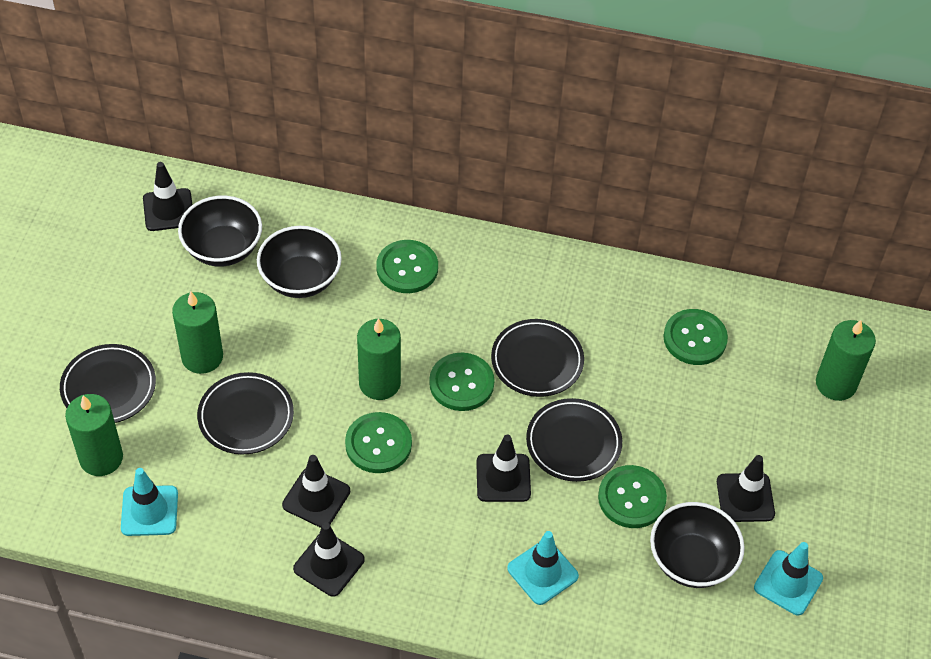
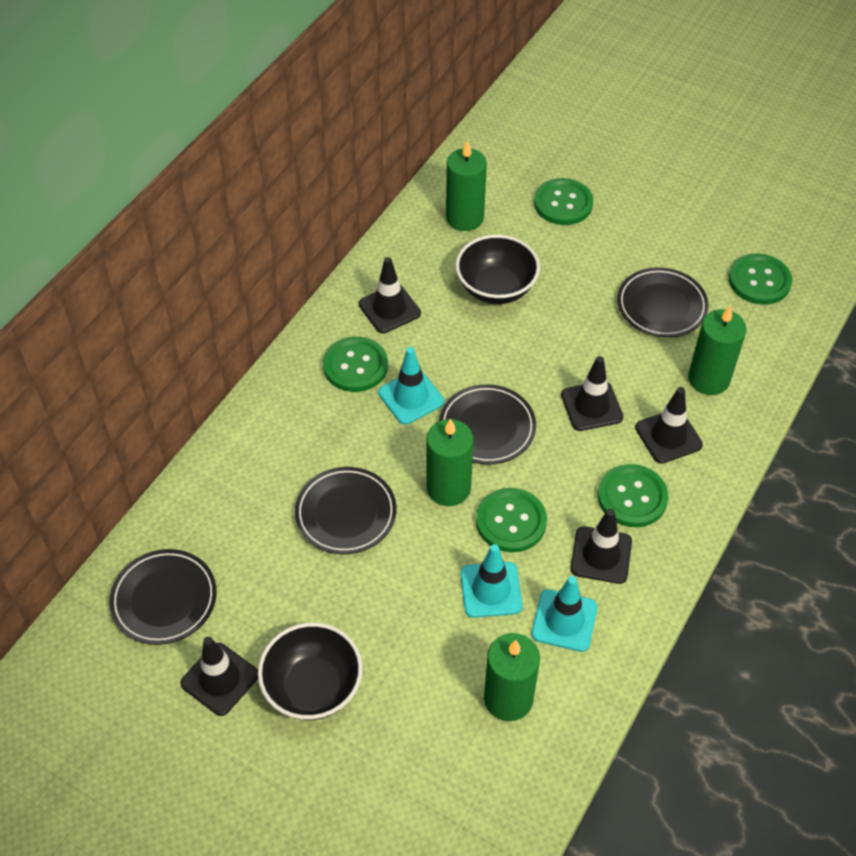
black bowl: 3 -> 2

